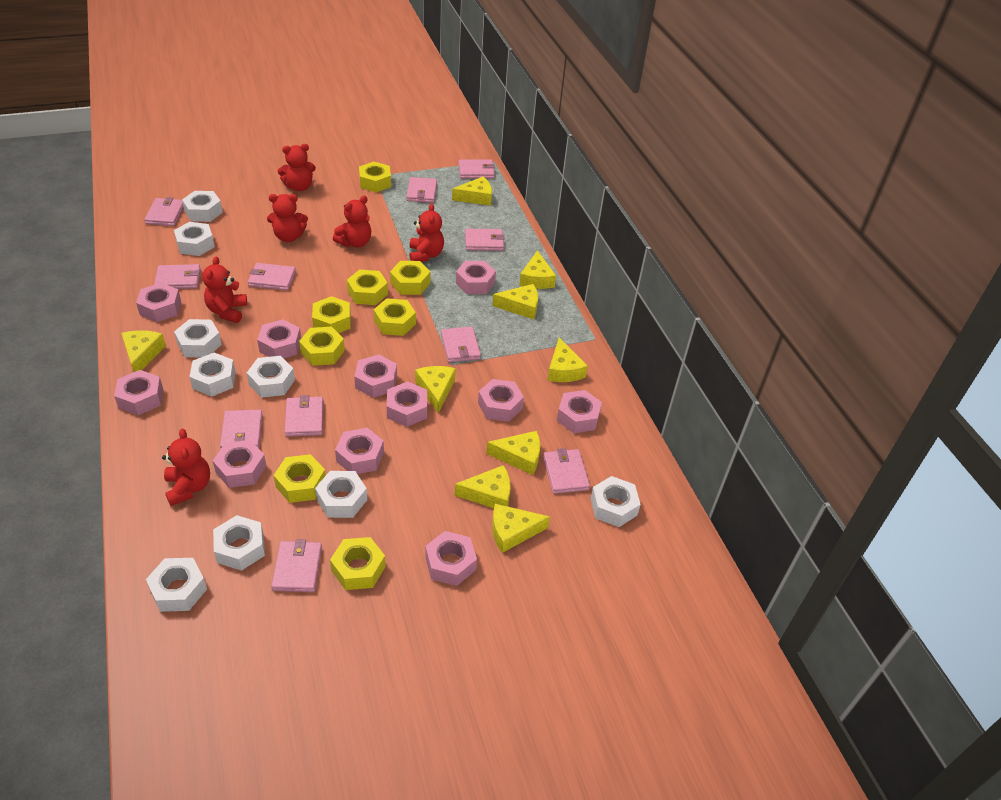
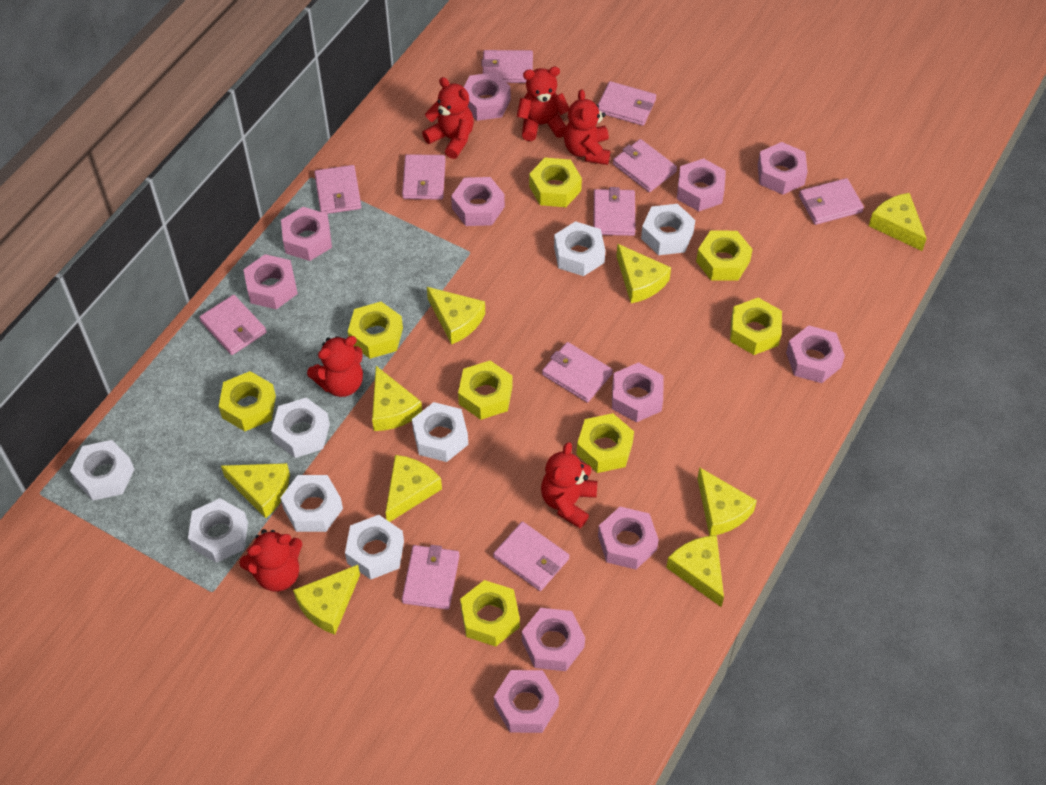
white nut: 9 -> 8

